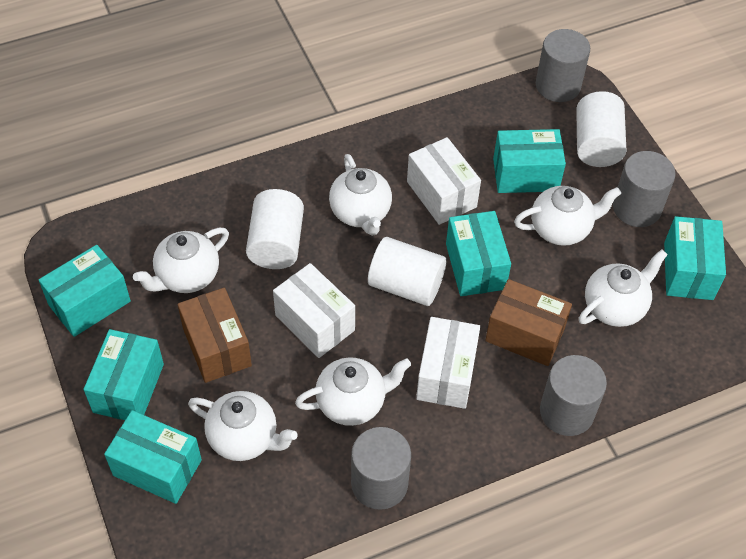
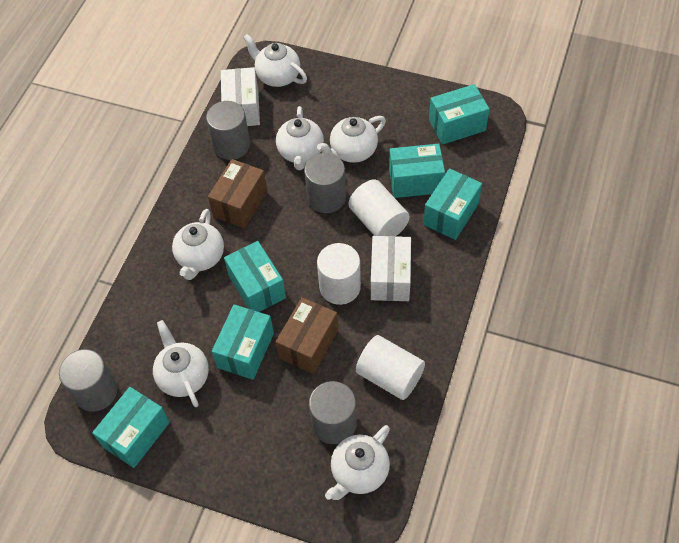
white box: 3 -> 2

